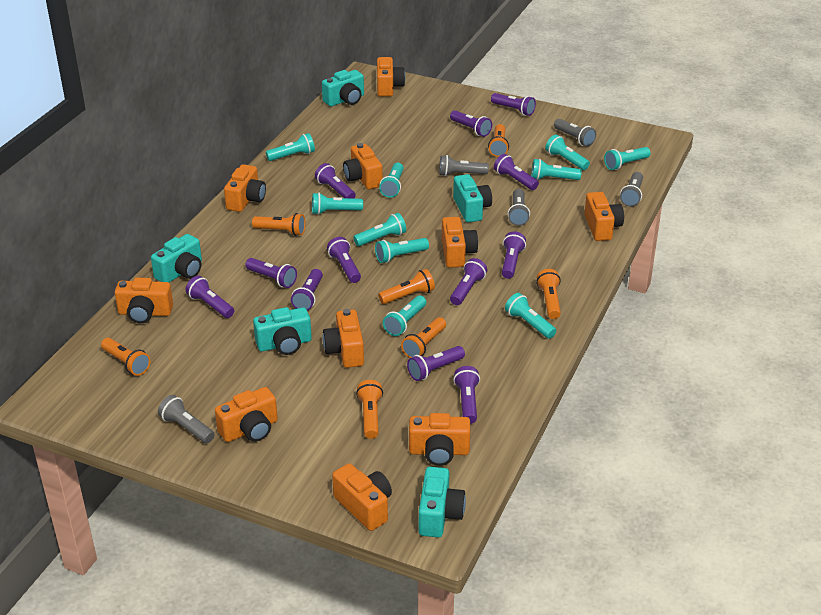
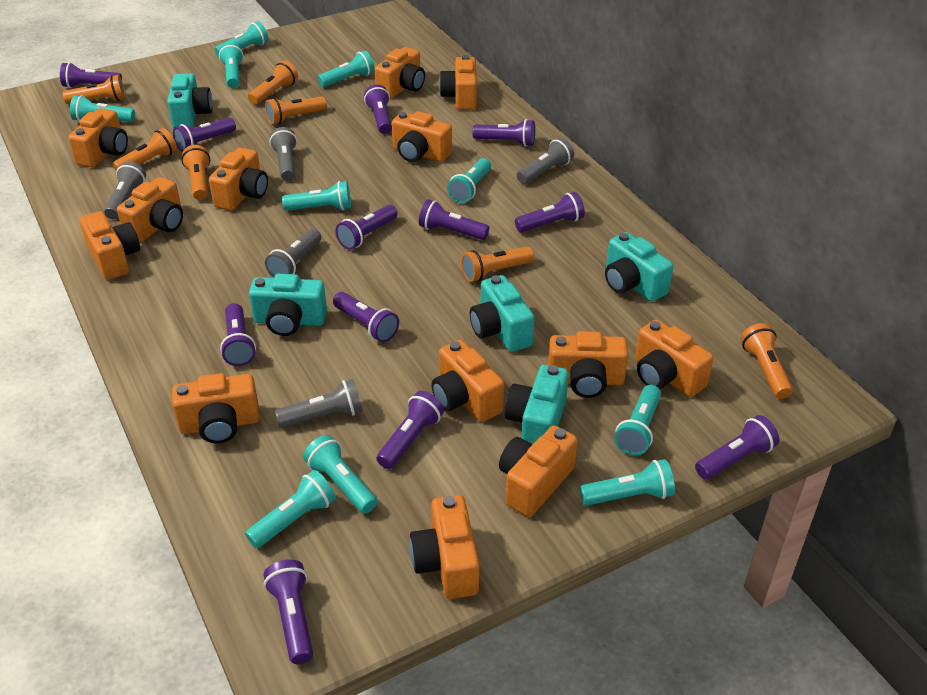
orange camera: 10 -> 13

